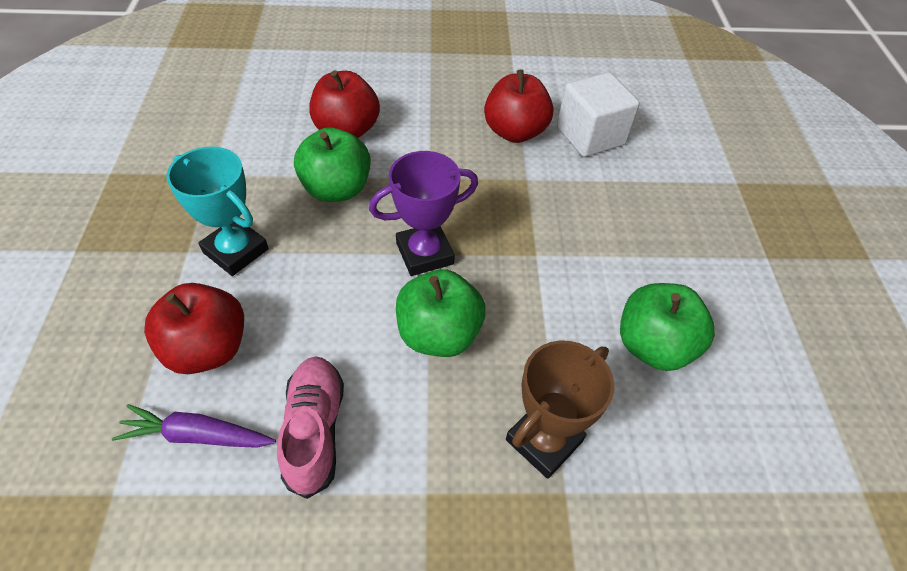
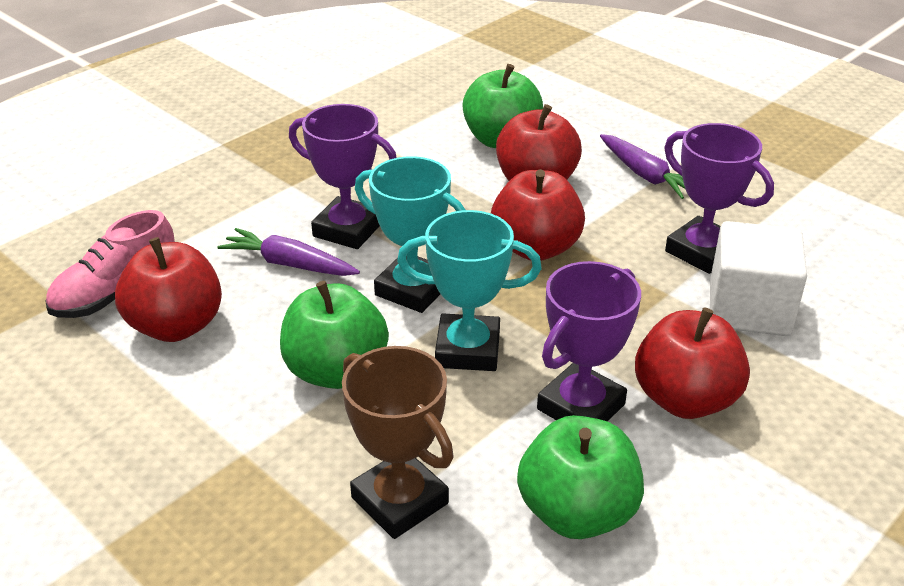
purple carrot: 1 -> 2
purple trophy: 1 -> 3
red apple: 3 -> 4
turquoise trophy: 1 -> 2

